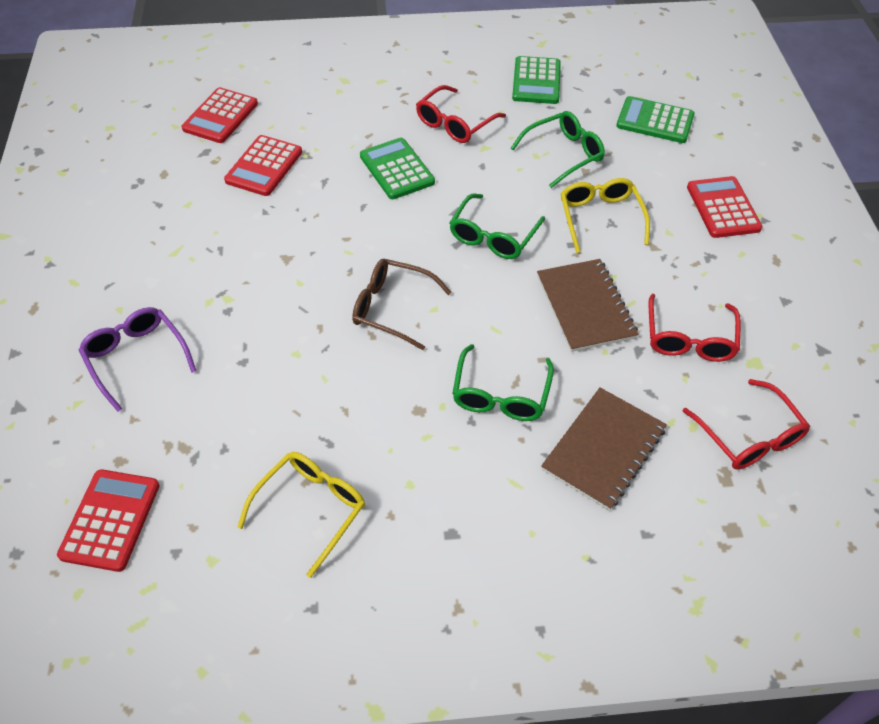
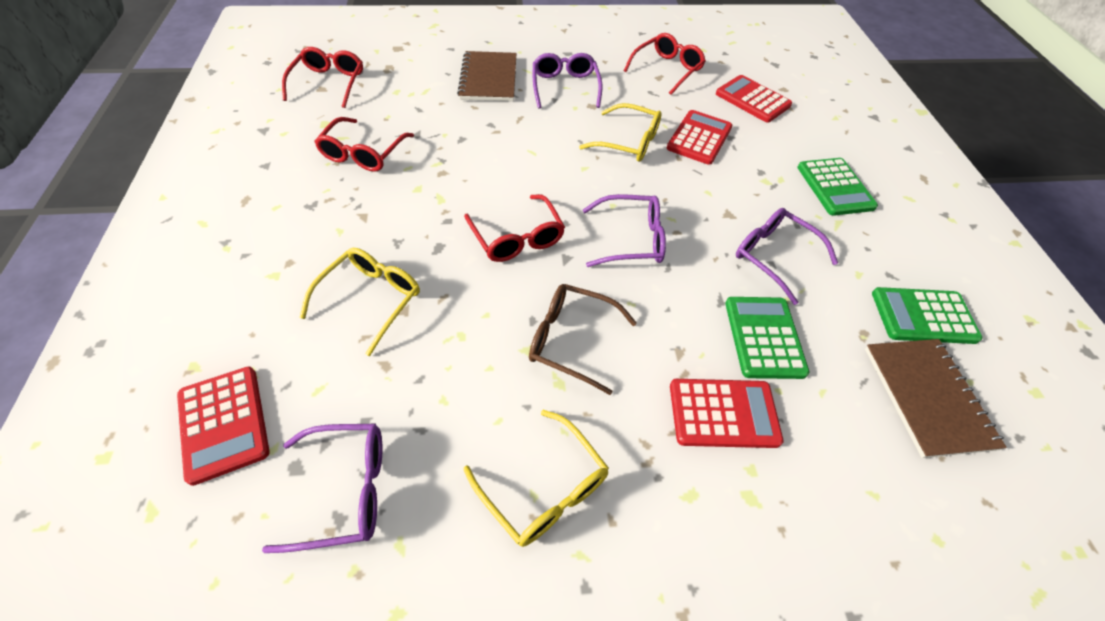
green glasses: 3 -> 0
purple glasses: 1 -> 4
red glasses: 3 -> 4
yellow glasses: 2 -> 3

